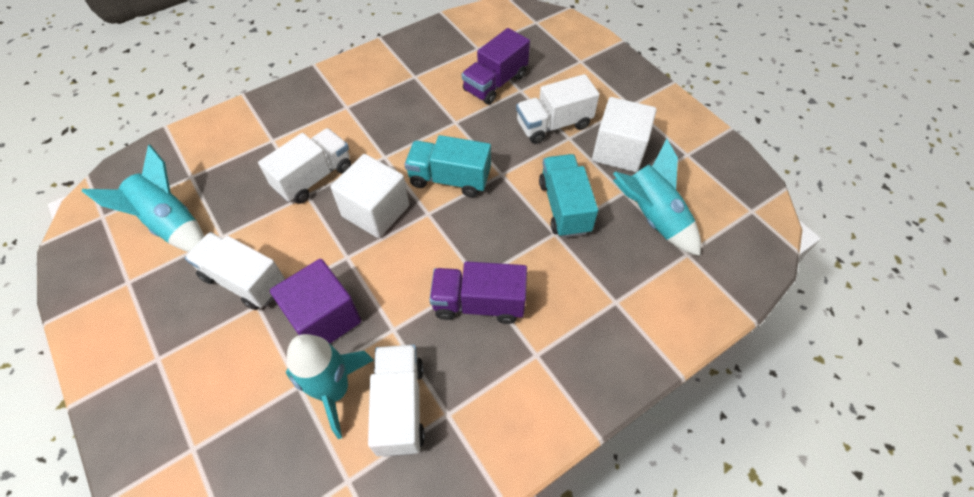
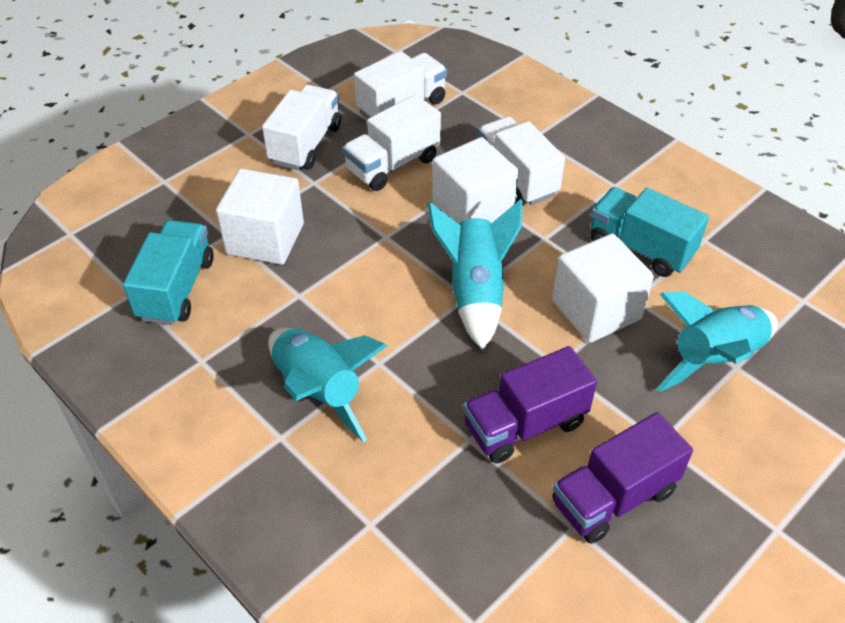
purple cube: 1 -> 0
white cube: 2 -> 3

